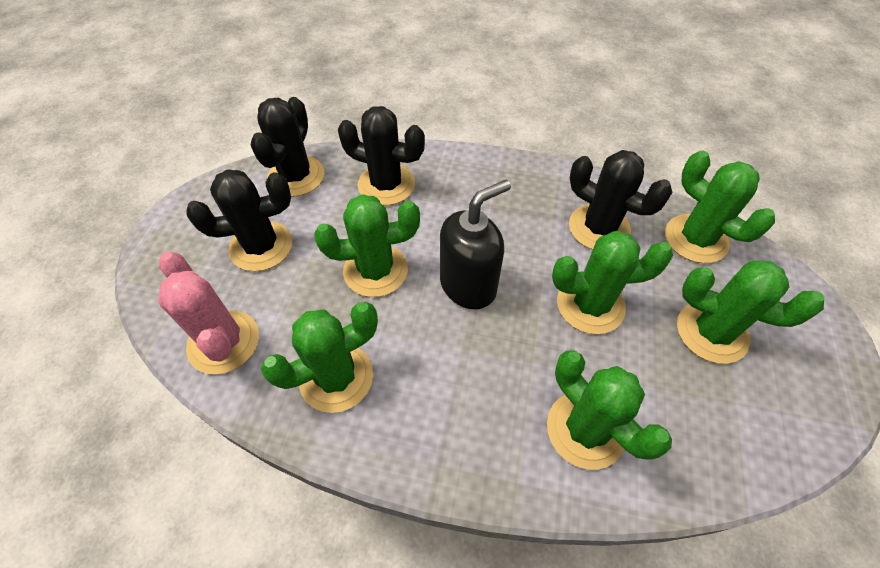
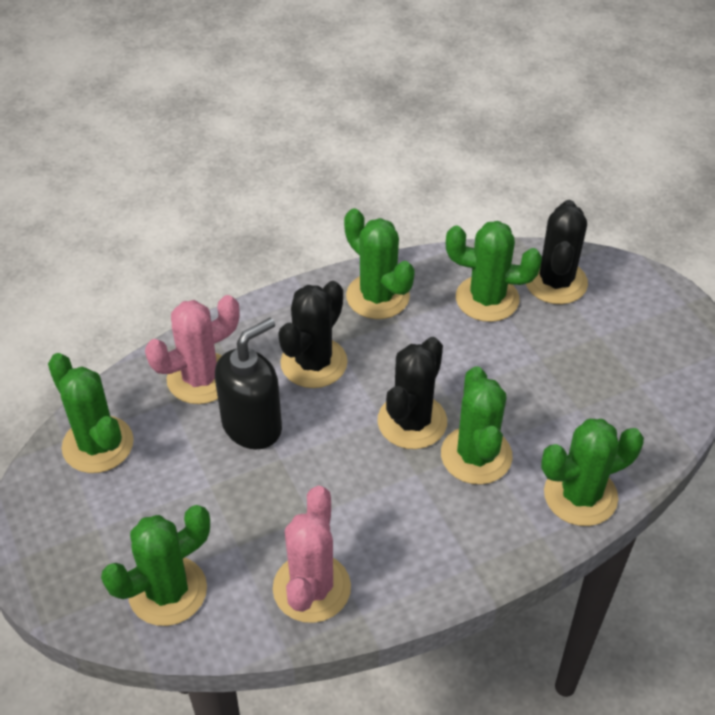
black cactus: 4 -> 3
pink cactus: 1 -> 2

